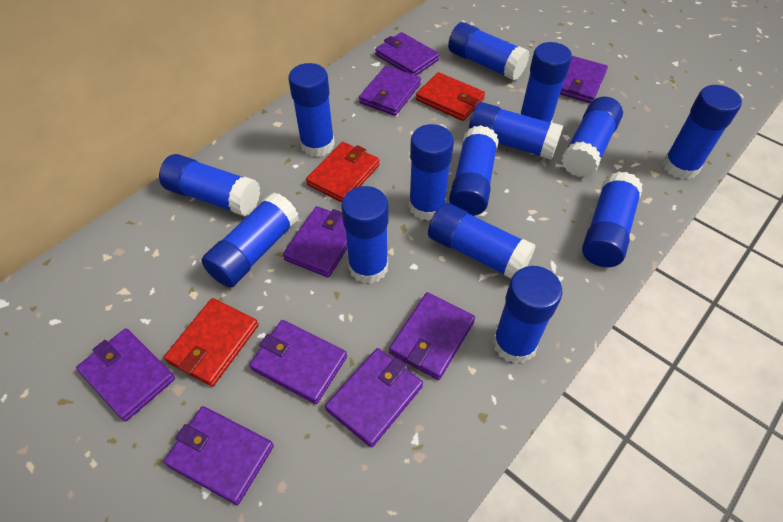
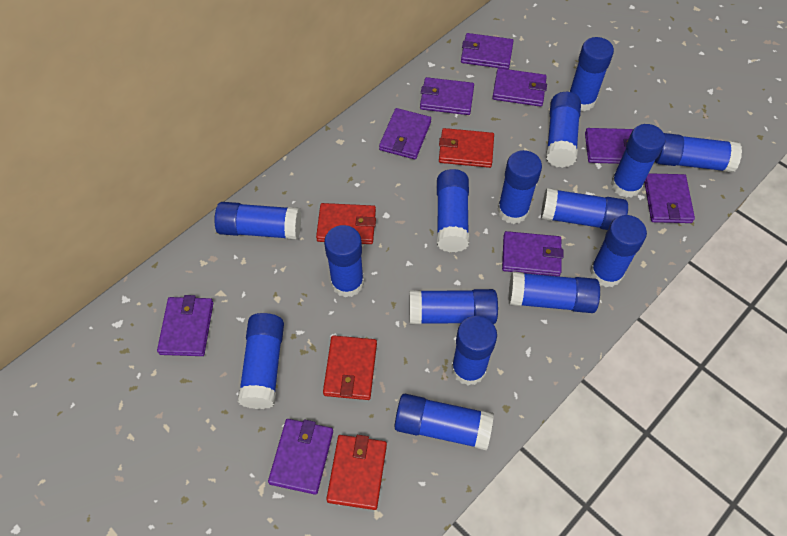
blue glue stick: 14 -> 15
red wallet: 3 -> 4

